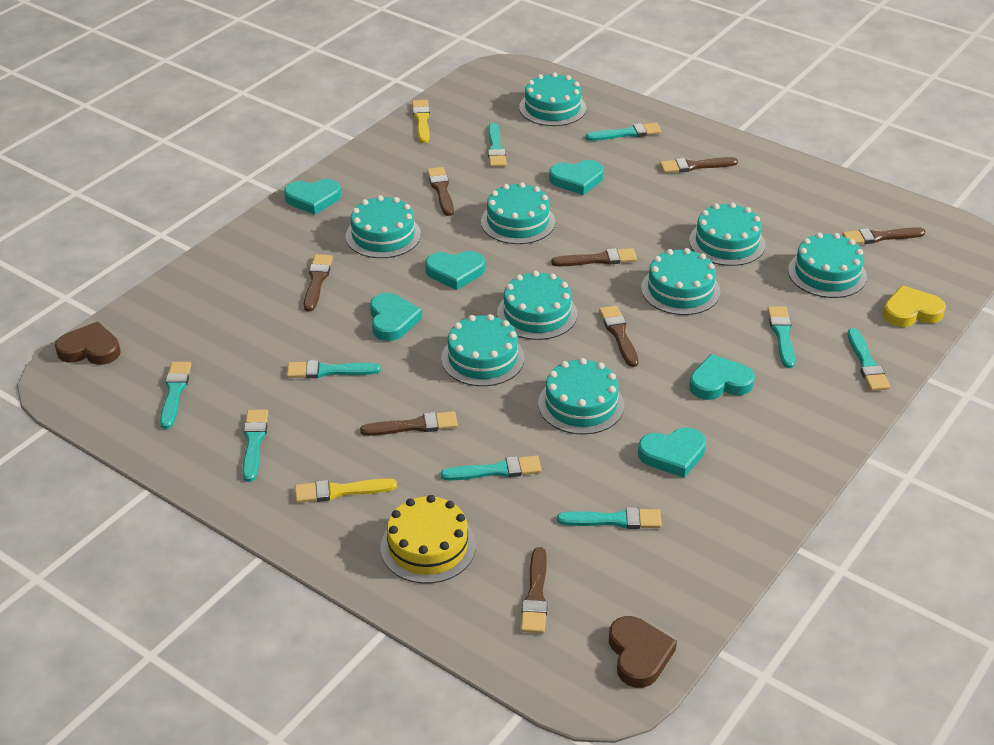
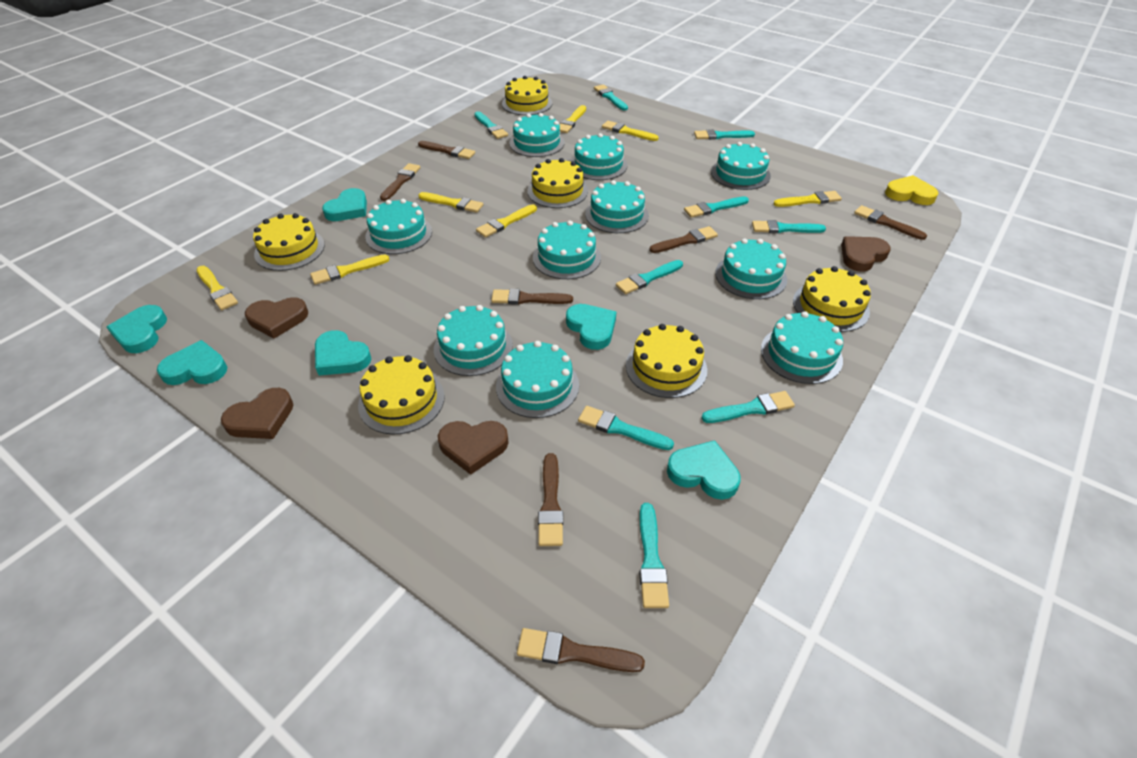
brown brush: 8 -> 7
brown heart: 2 -> 4
turquoise cake: 9 -> 10
yellow brush: 2 -> 7
yellow cake: 1 -> 6

